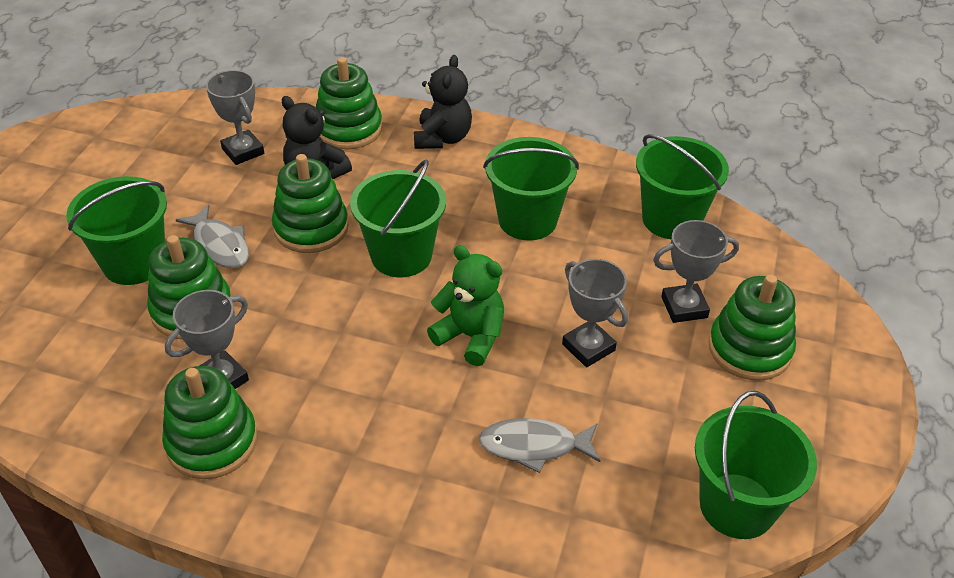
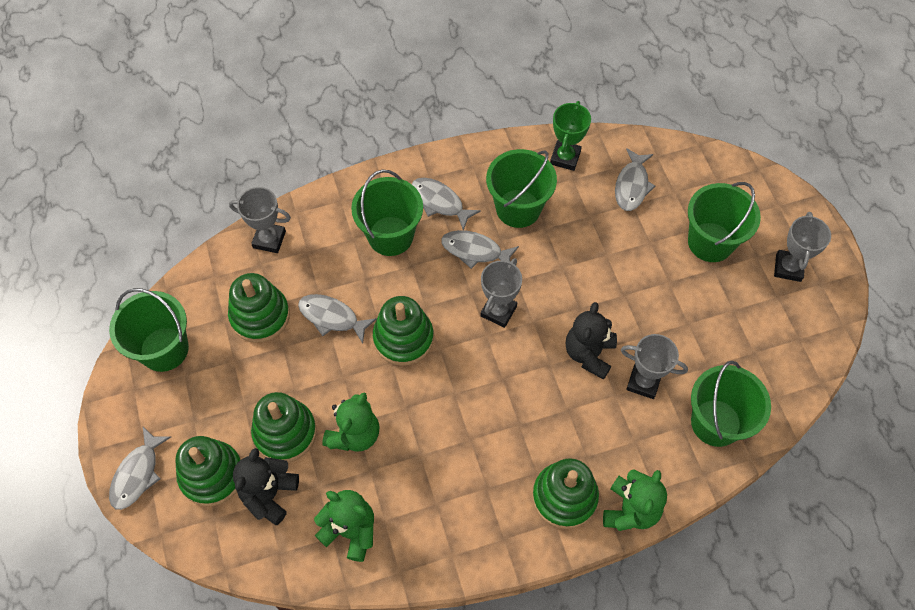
green teddy bear: 1 -> 3
green trophy: 0 -> 1
grey fish: 2 -> 5

